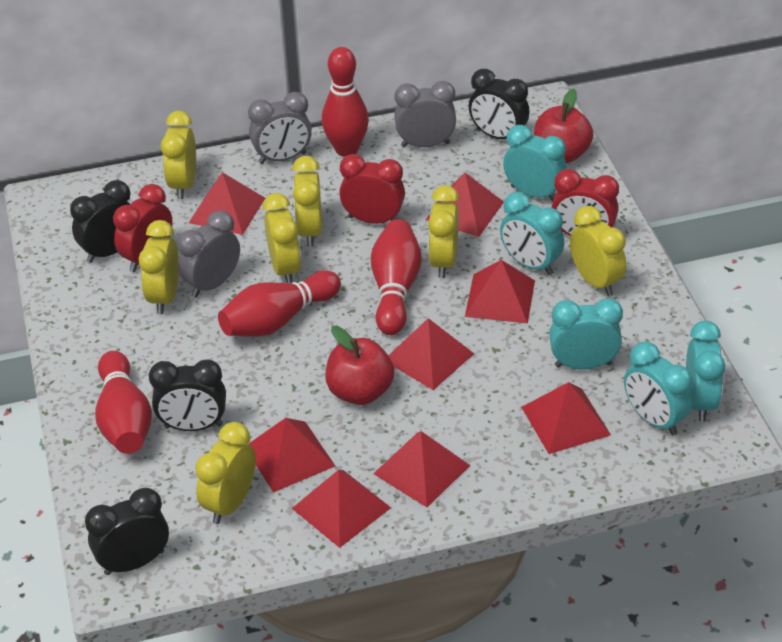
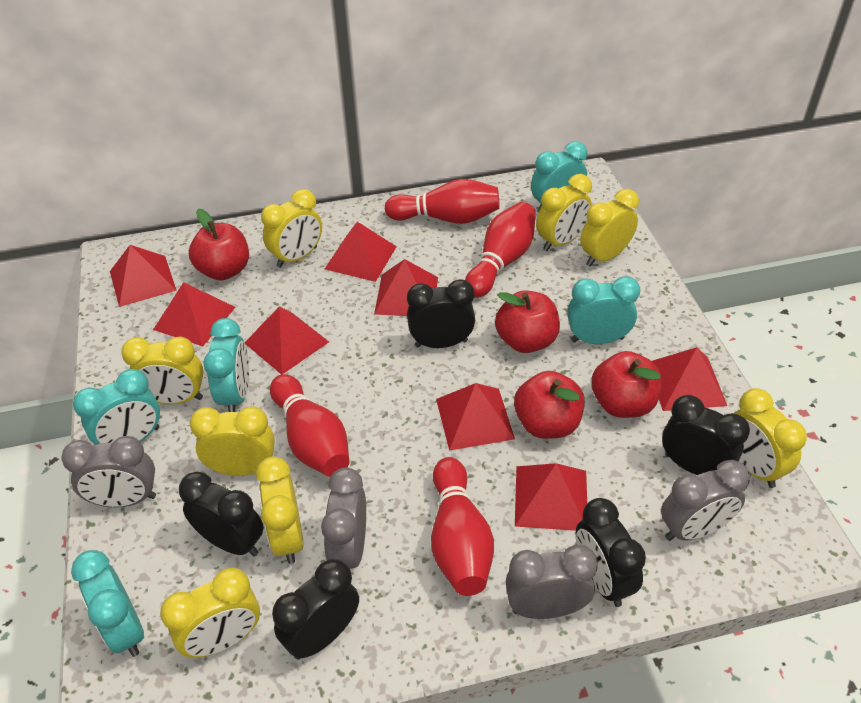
black clock: 4 -> 5
grey clock: 3 -> 4
red apple: 2 -> 4
red clock: 3 -> 0
yellow clock: 7 -> 8

